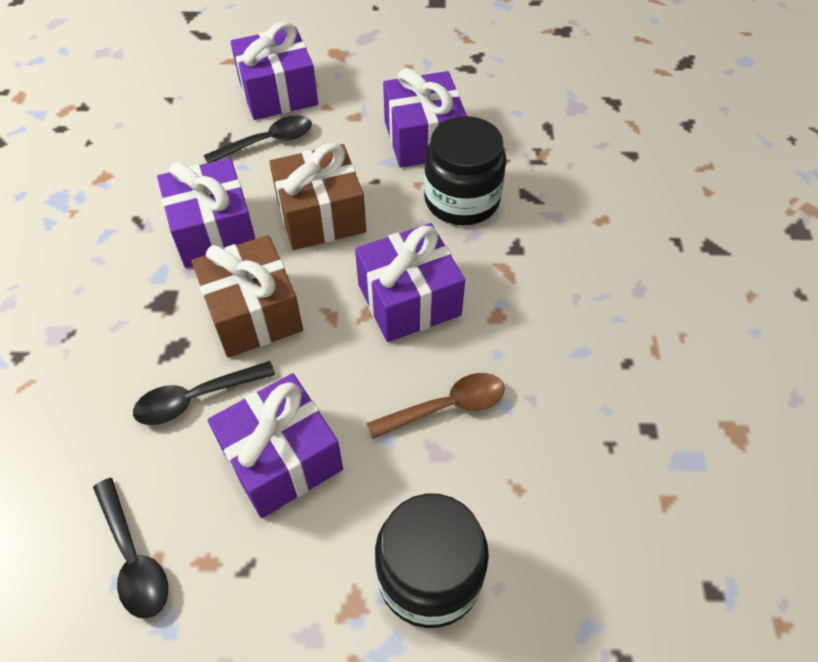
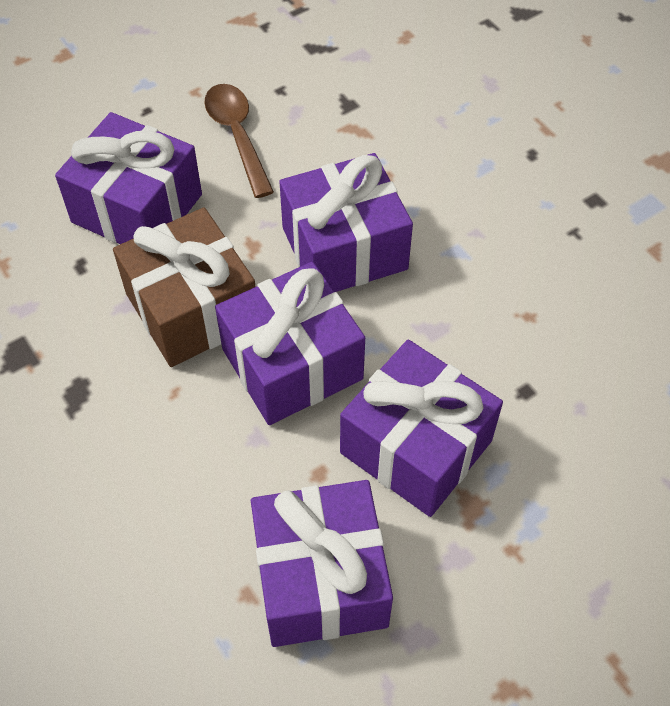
black jar: 2 -> 0
black spoon: 3 -> 0
brown gift: 2 -> 1

